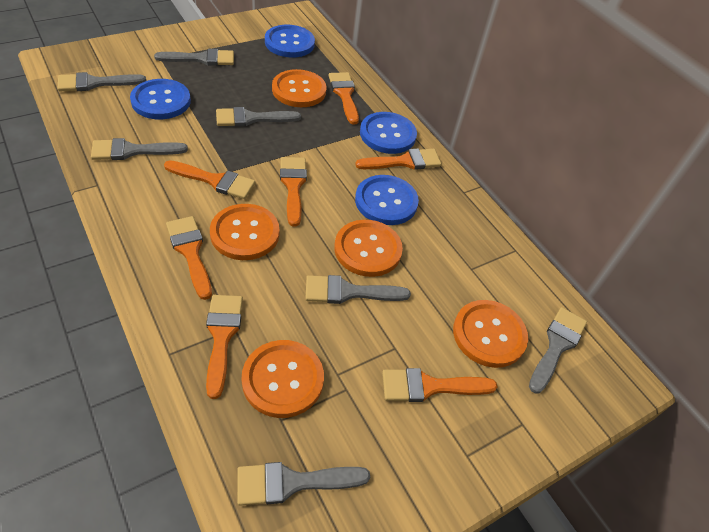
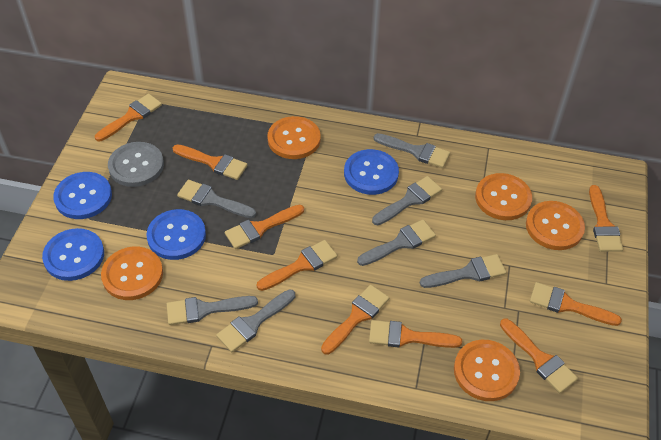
grey button: 0 -> 1
orange brush: 7 -> 9

